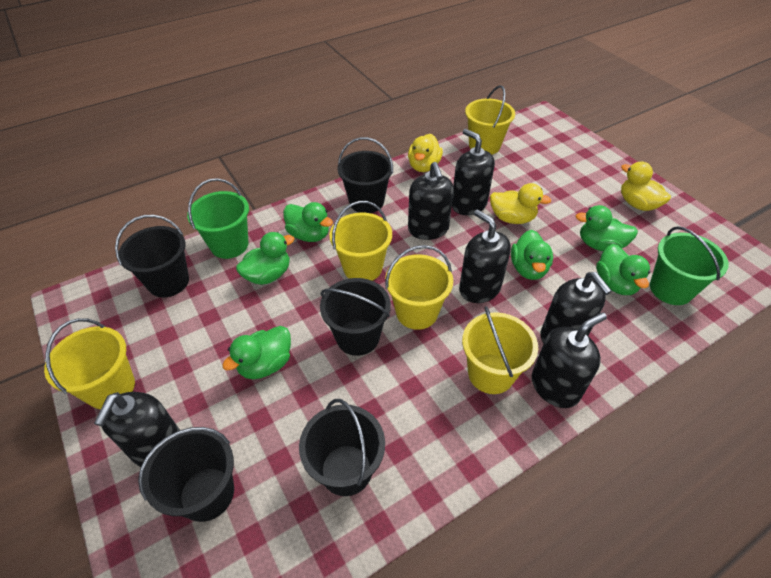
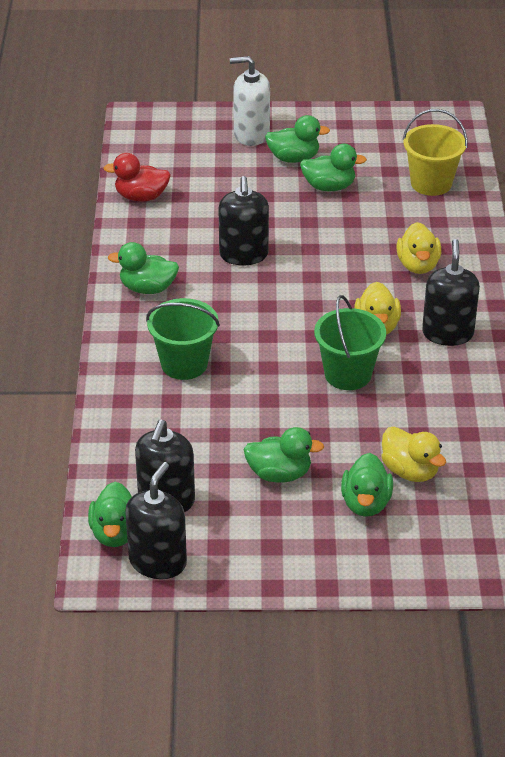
black bucket: 5 -> 0
black soap dispenser: 6 -> 4
red duck: 0 -> 1
white soap dispenser: 0 -> 1
yellow bucket: 5 -> 1

